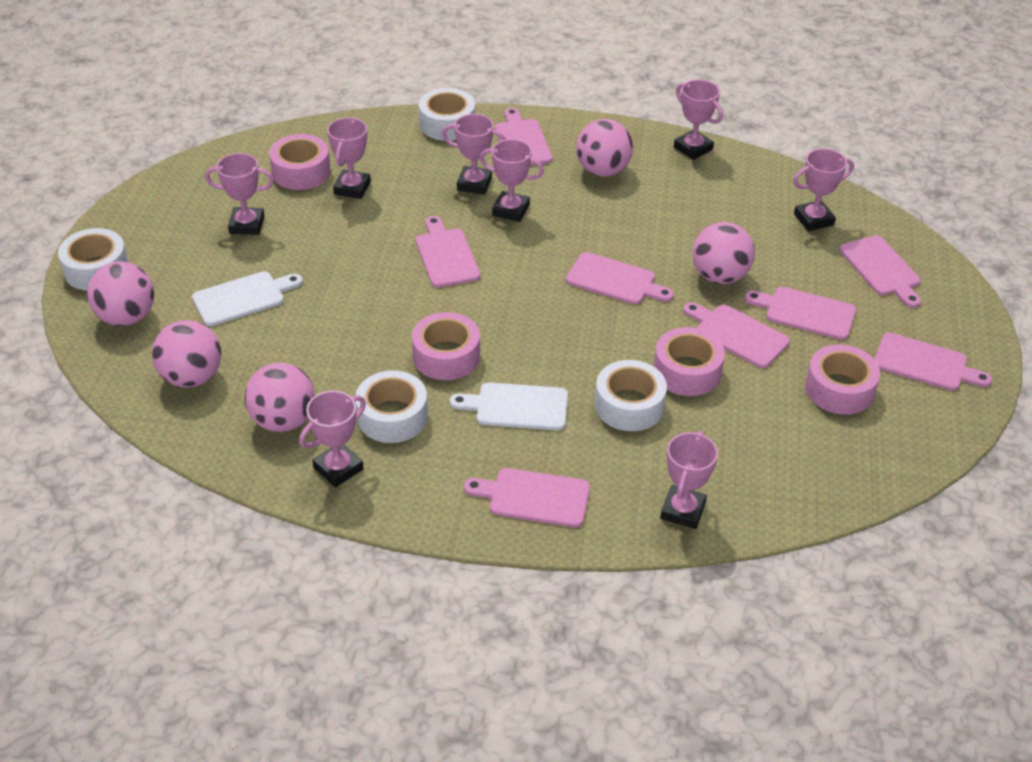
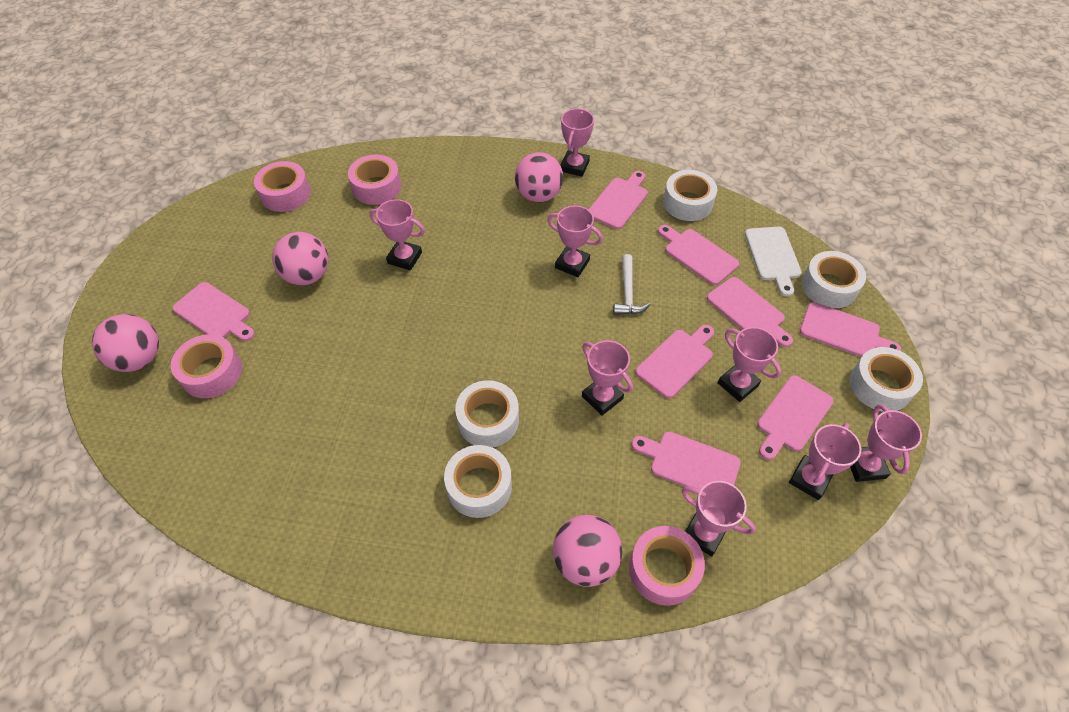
pink ball: 5 -> 4
white cutting board: 2 -> 1
white hammer: 0 -> 1
white tape: 4 -> 5

